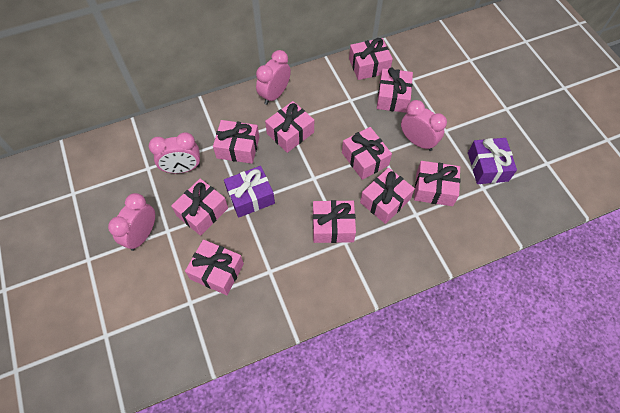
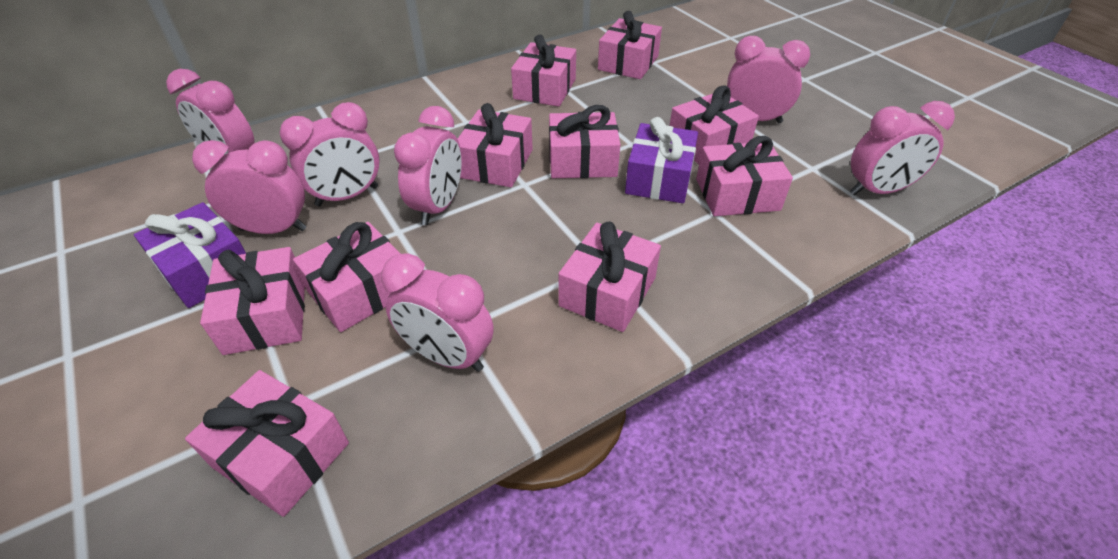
pink clock: 4 -> 7

